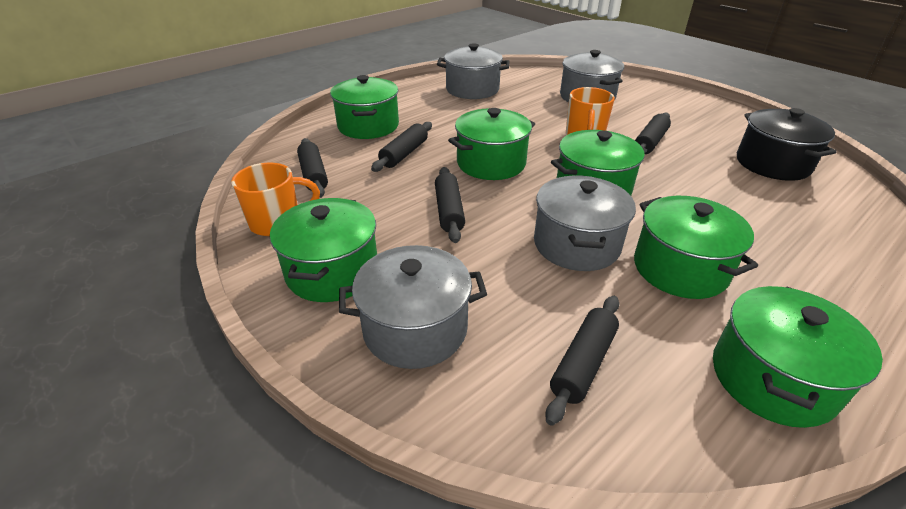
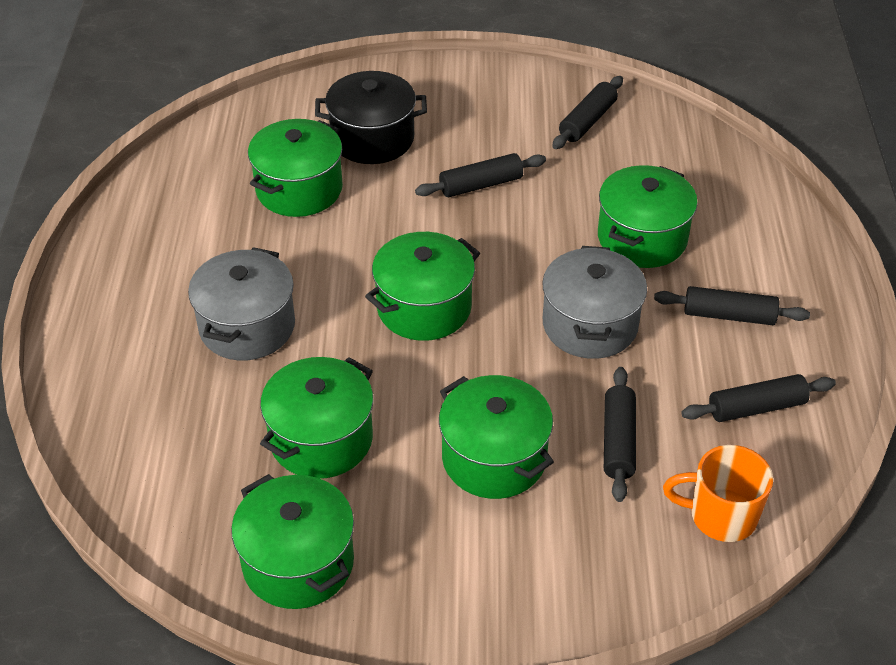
grey pot: 4 -> 2
orange mug: 2 -> 1

